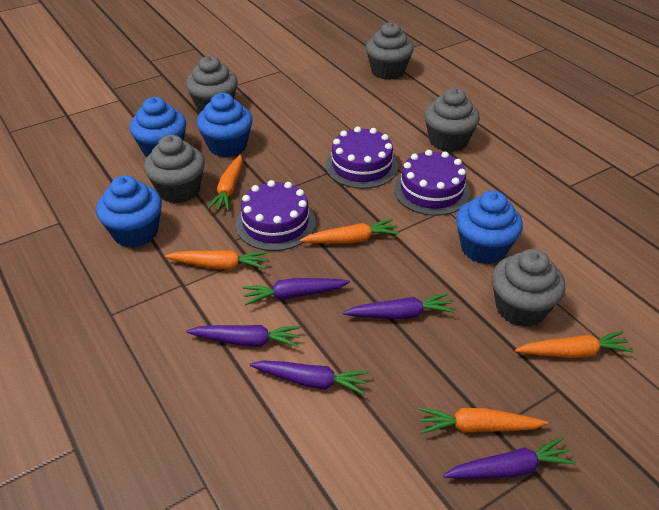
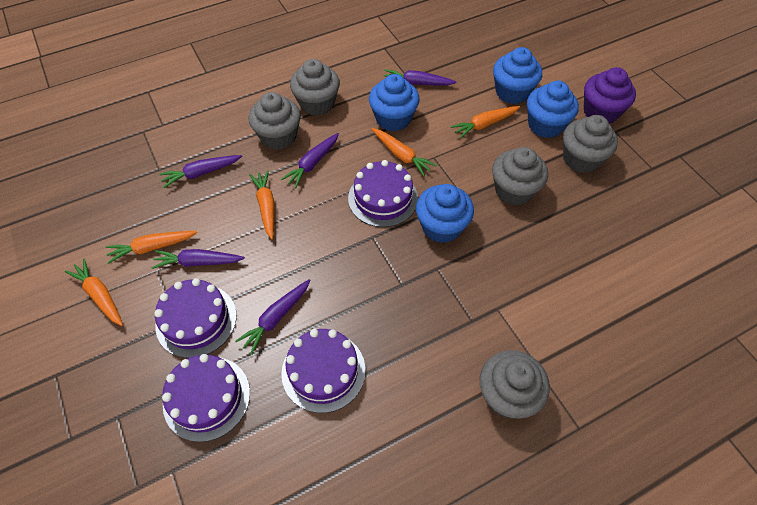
purple cake: 3 -> 4
purple cupcake: 0 -> 1

